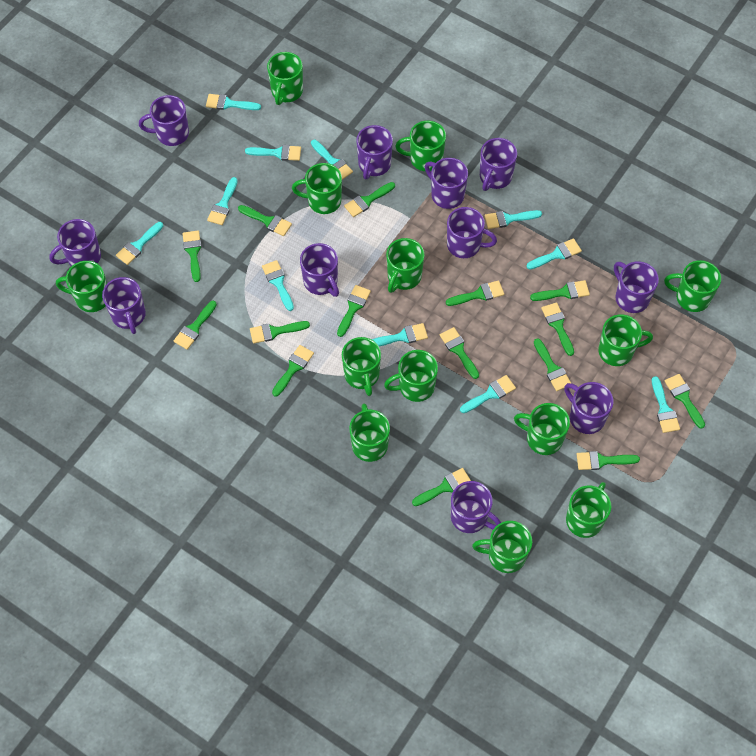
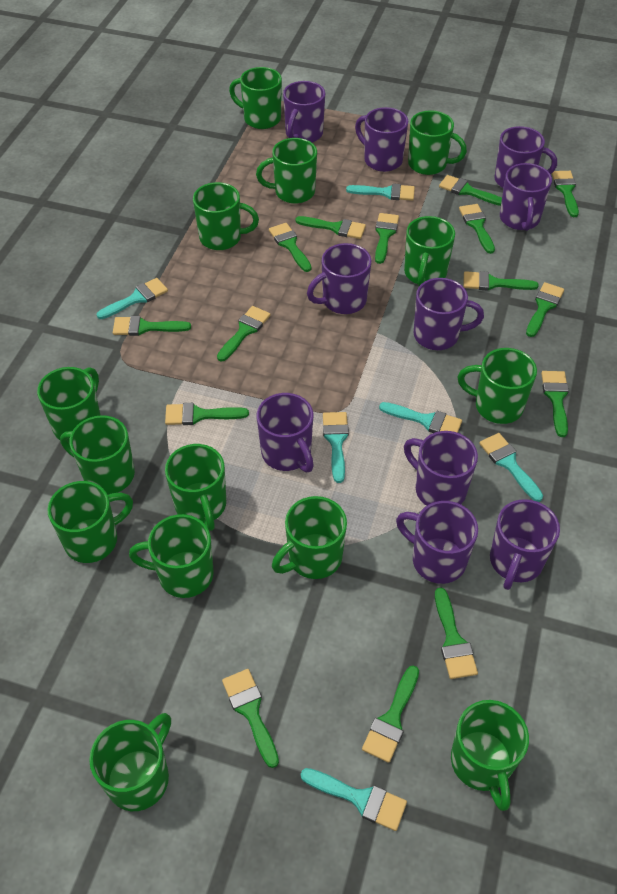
green mug: 13 -> 14
purple mug: 11 -> 10
turquoise brush: 11 -> 6

